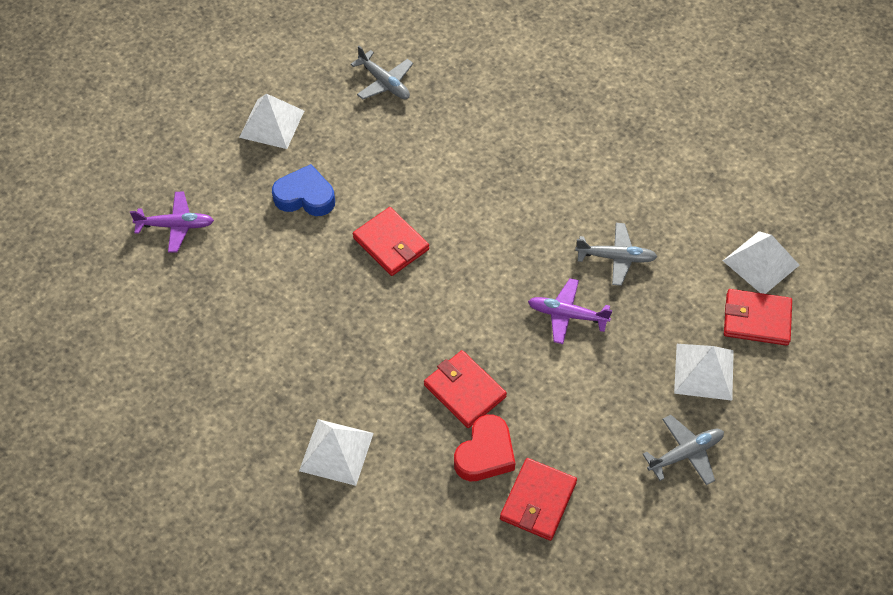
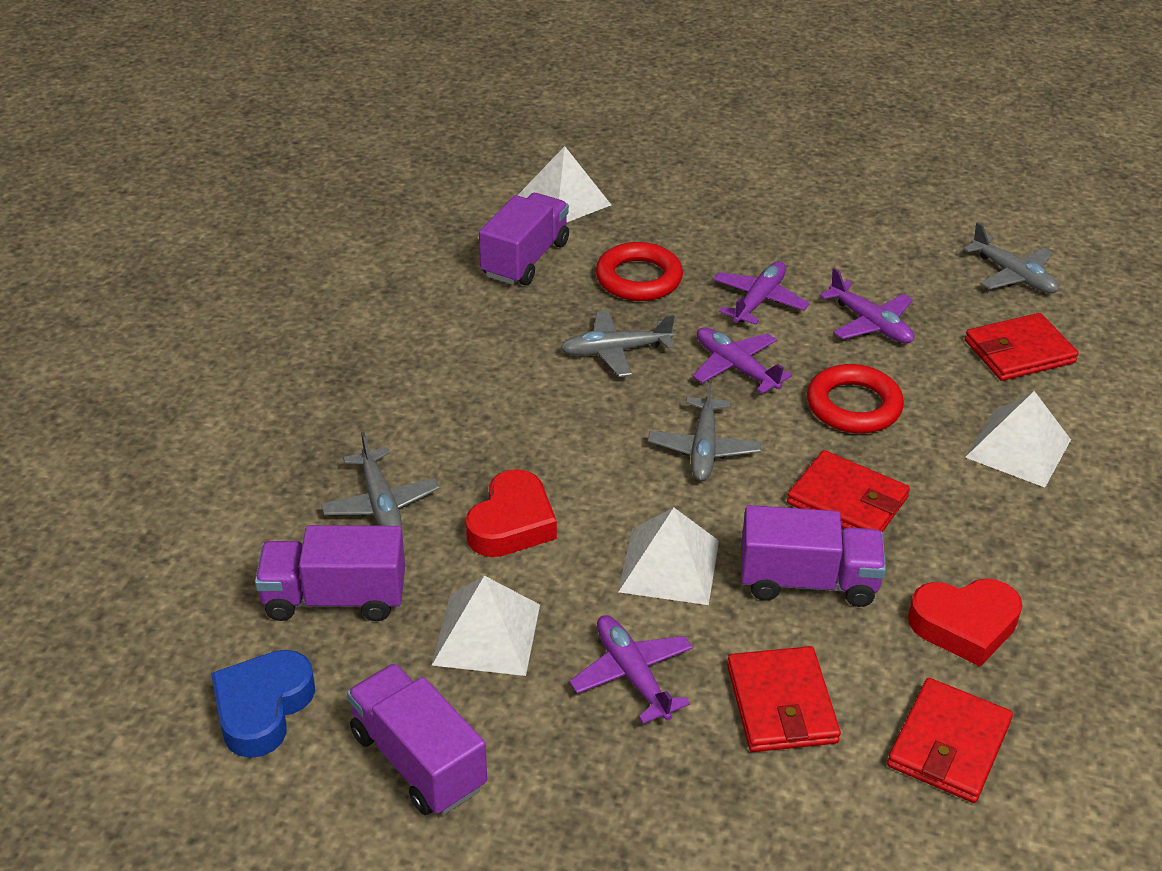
grey plane: 3 -> 4
purple plane: 2 -> 4
purple truck: 0 -> 4
red heart: 1 -> 2
red ring: 0 -> 2

